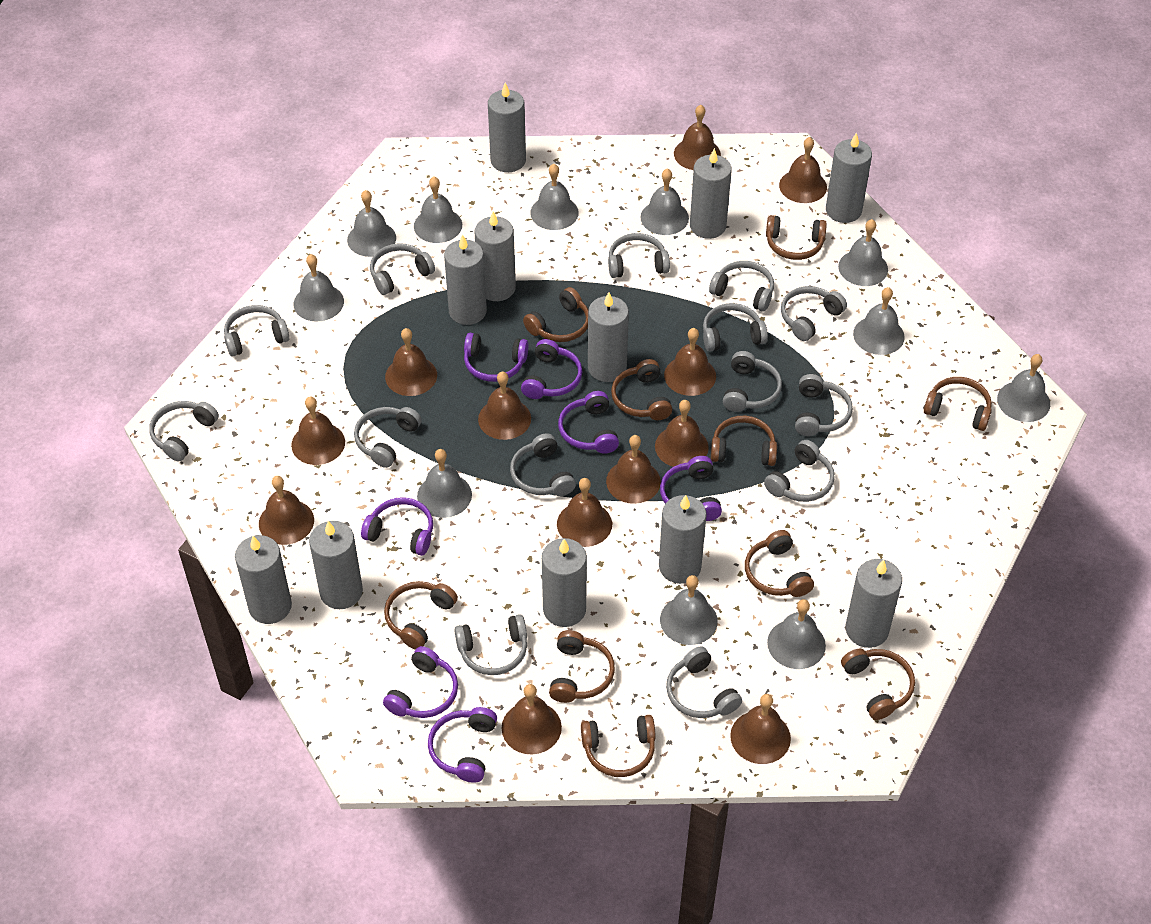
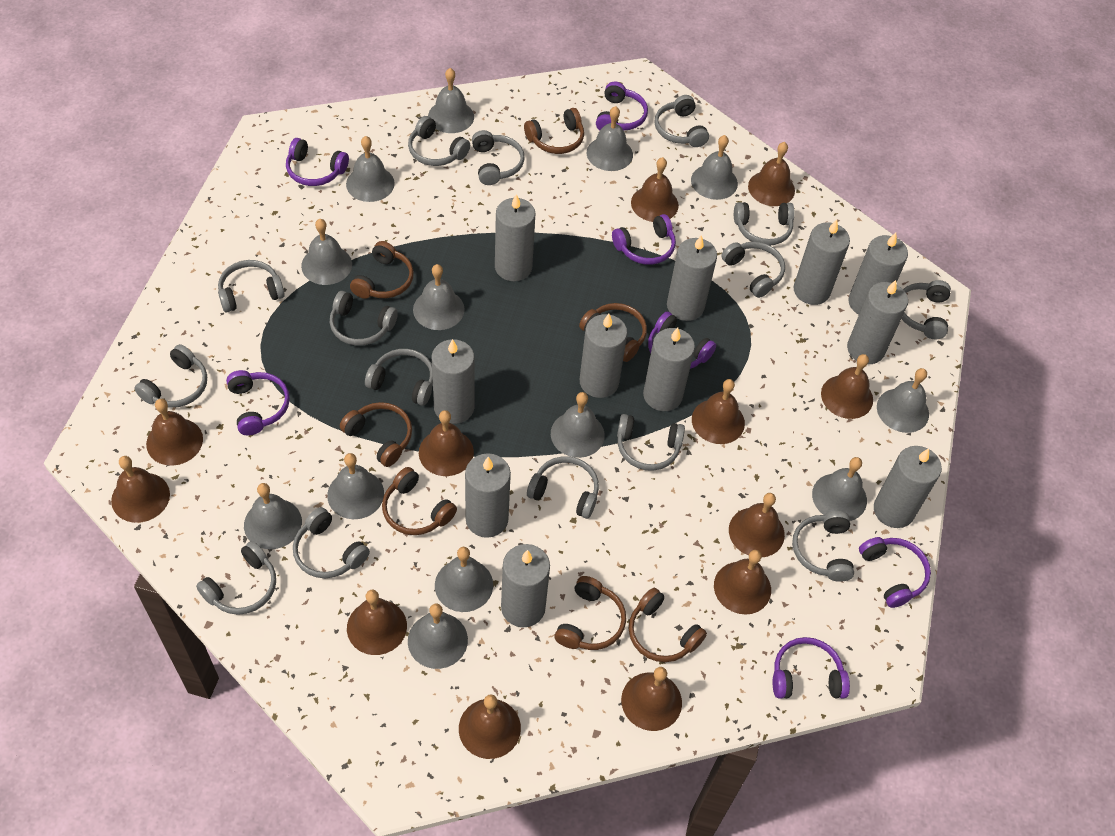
brown headphones: 10 -> 7
grey bell: 11 -> 13
grey headphones: 14 -> 15

